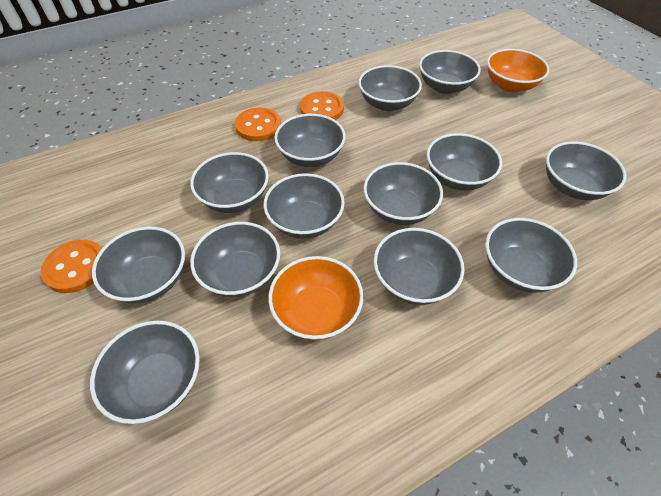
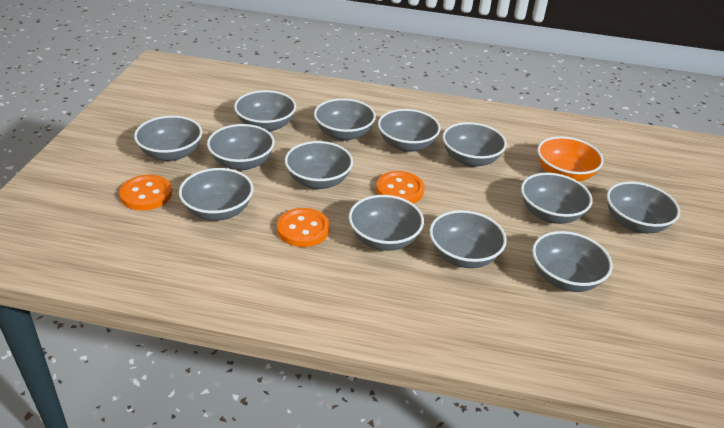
orange bowl: 2 -> 1

